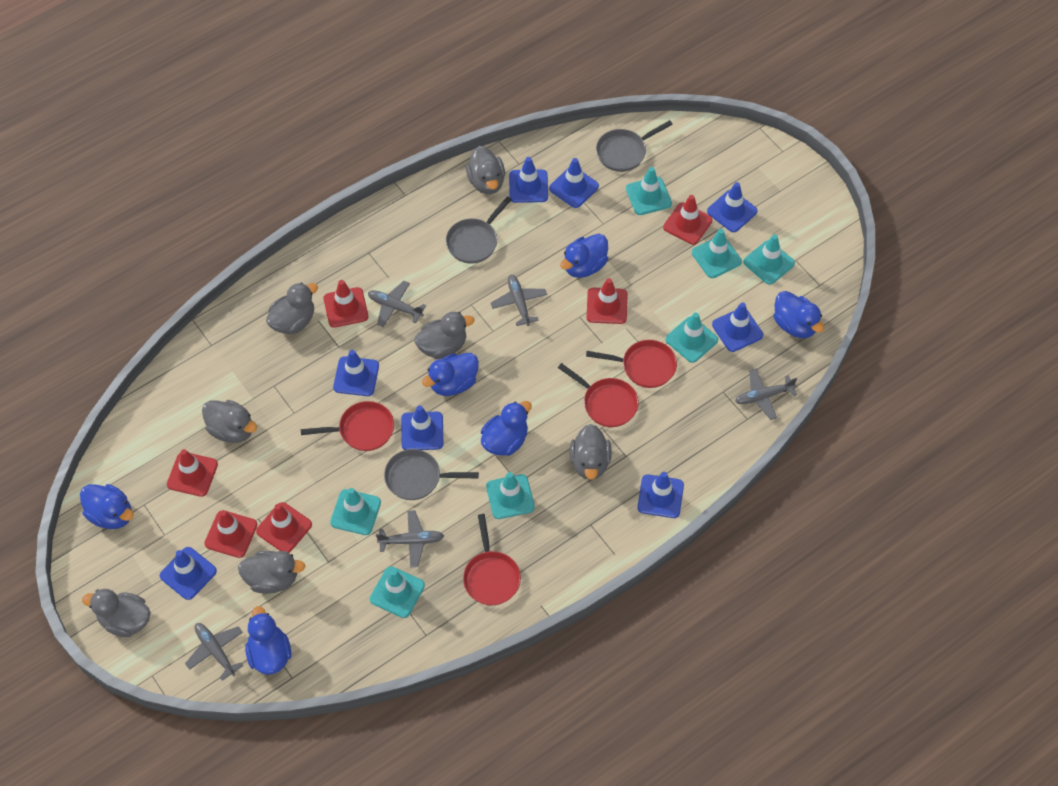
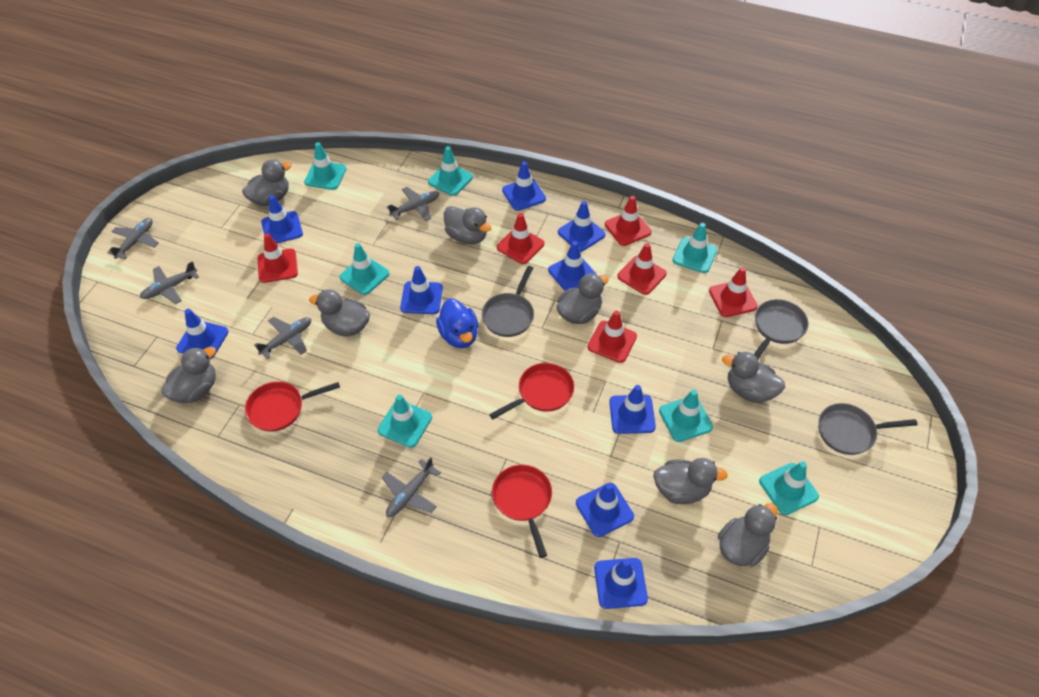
blue duck: 6 -> 1
blue traffic cone: 8 -> 9
grey duck: 7 -> 8
red pan: 4 -> 3

